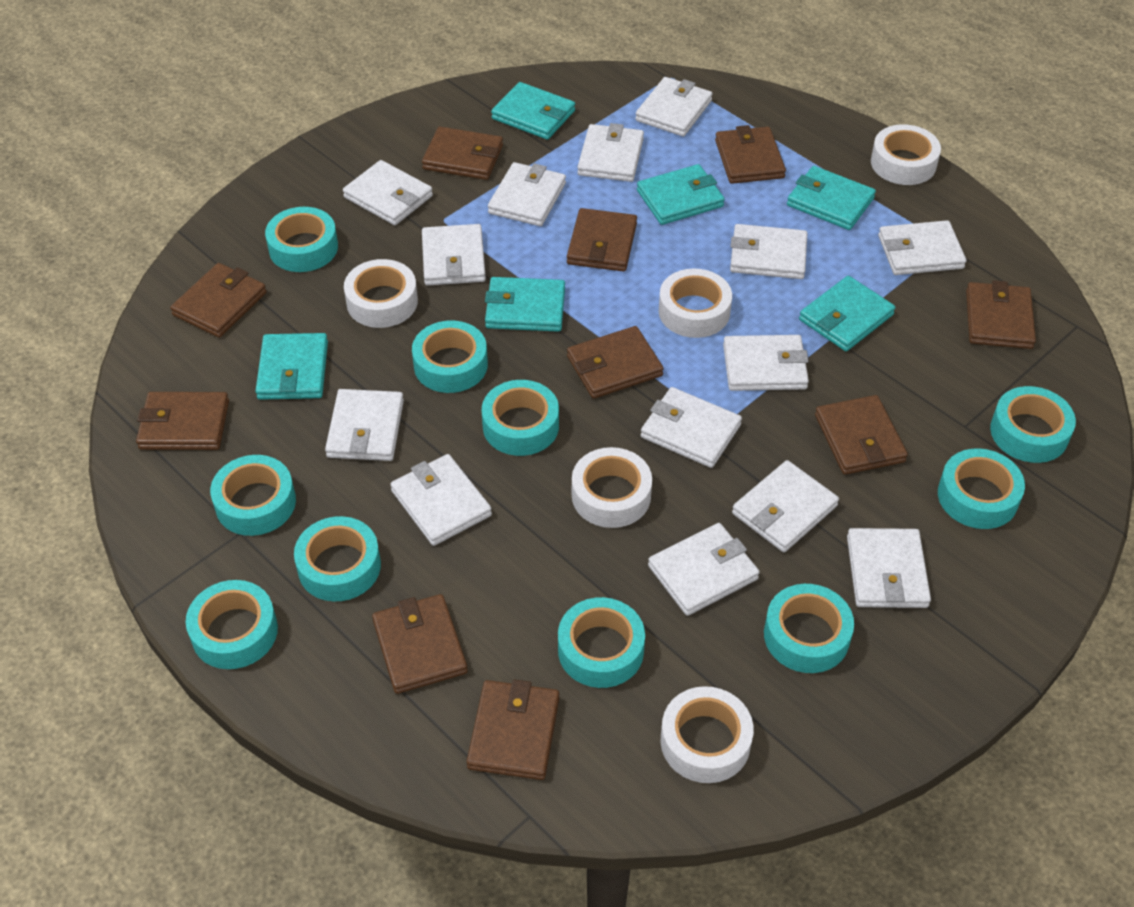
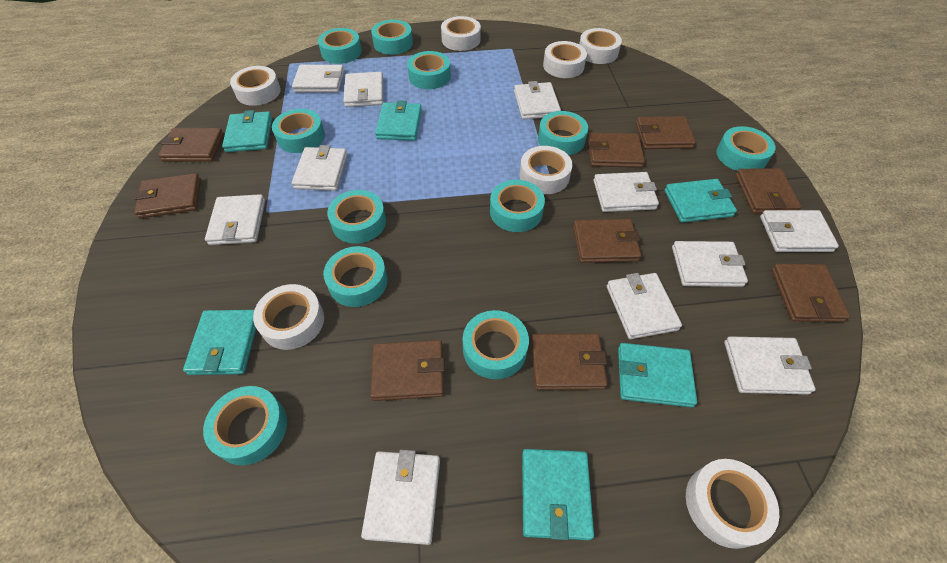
brown wallet: 10 -> 9
turquoise tape: 10 -> 11
white tape: 5 -> 7
white wallet: 14 -> 11

